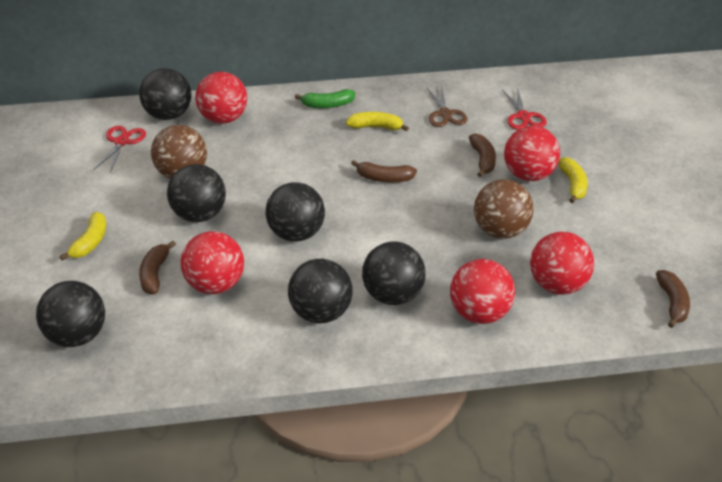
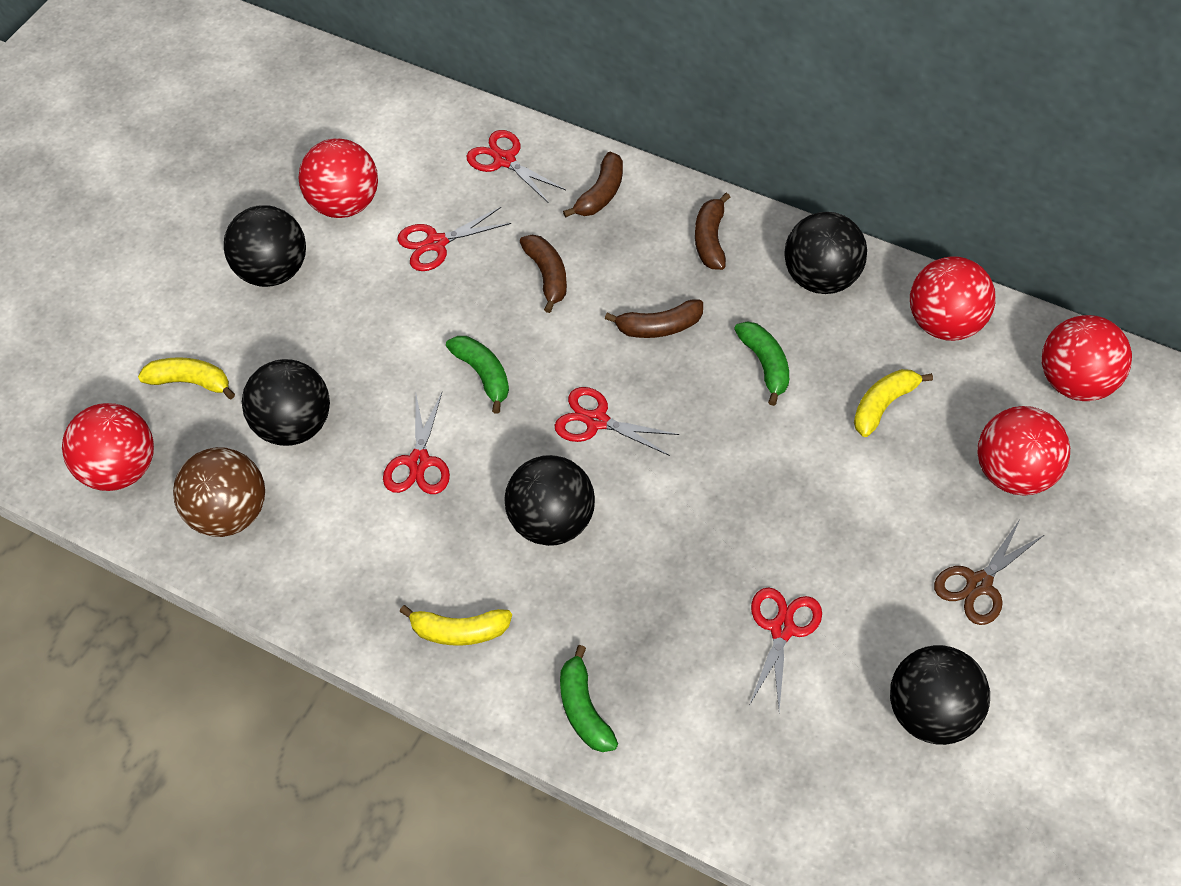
black ball: 6 -> 5
brown ball: 2 -> 1
green banana: 1 -> 3
red scissors: 2 -> 5

